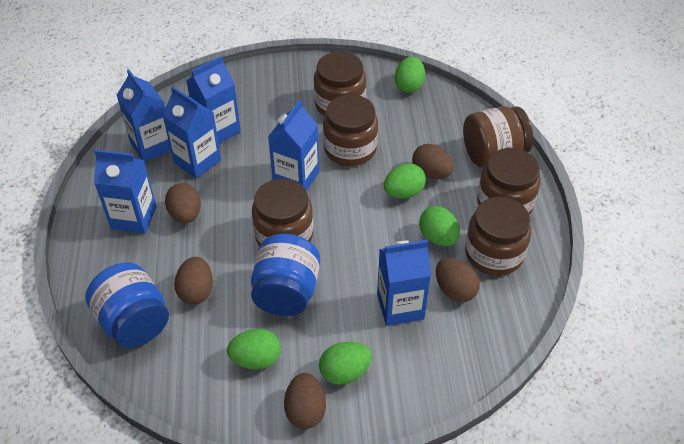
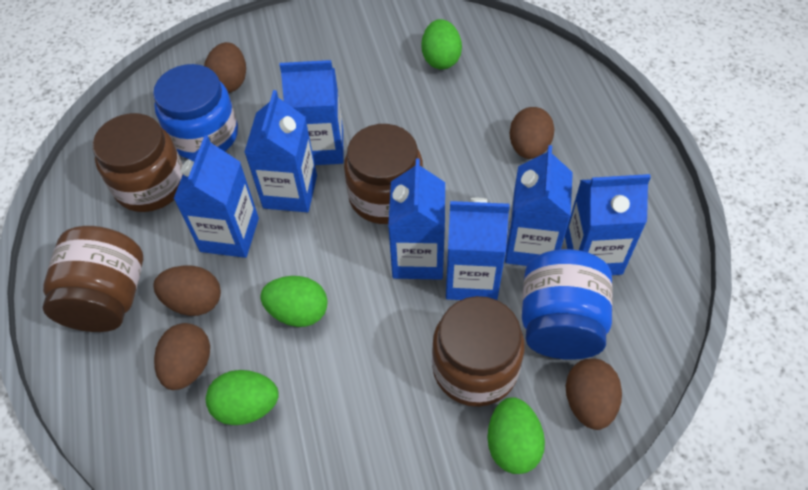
blue carton: 6 -> 7
brown jar: 6 -> 4
green egg: 5 -> 4

